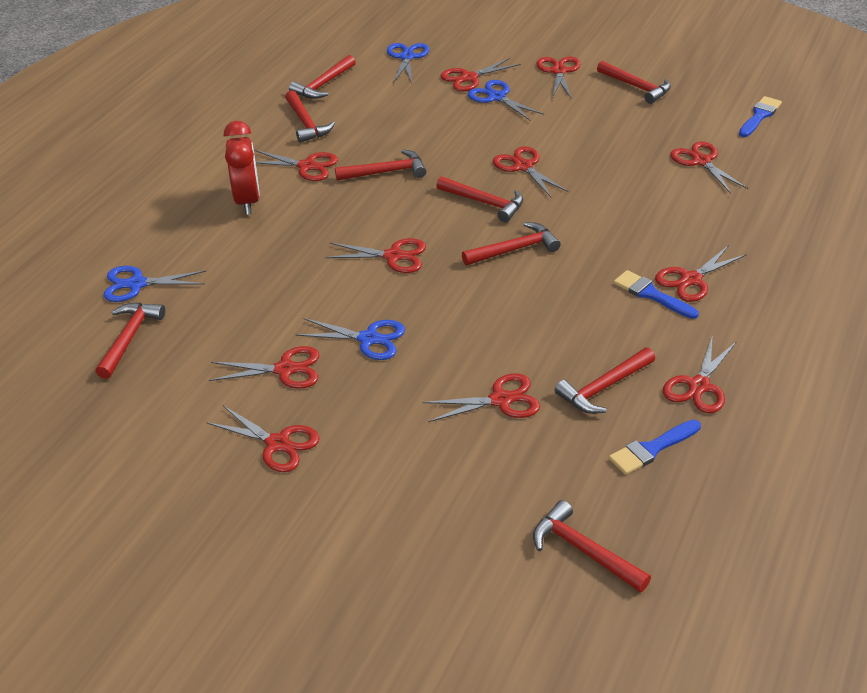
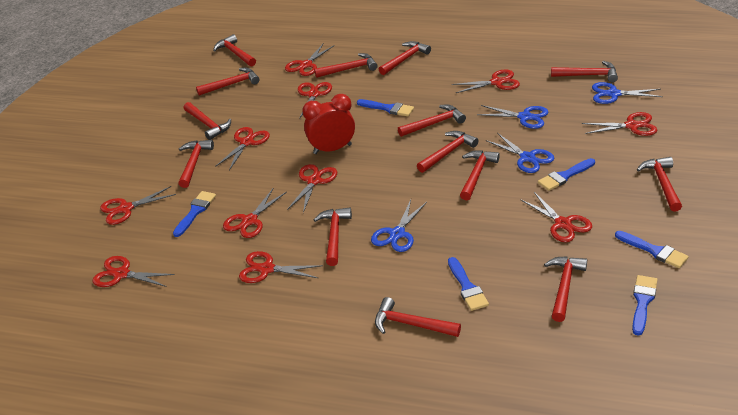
blue brush: 3 -> 6
red hammer: 9 -> 14

